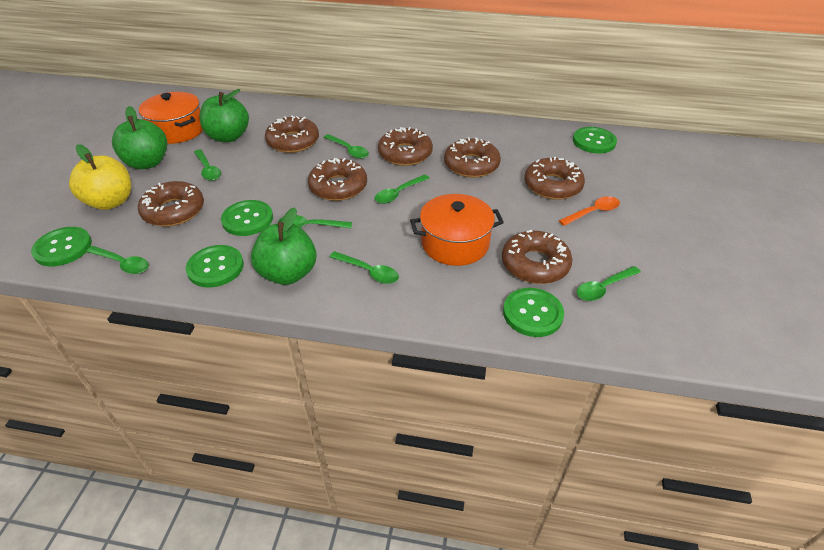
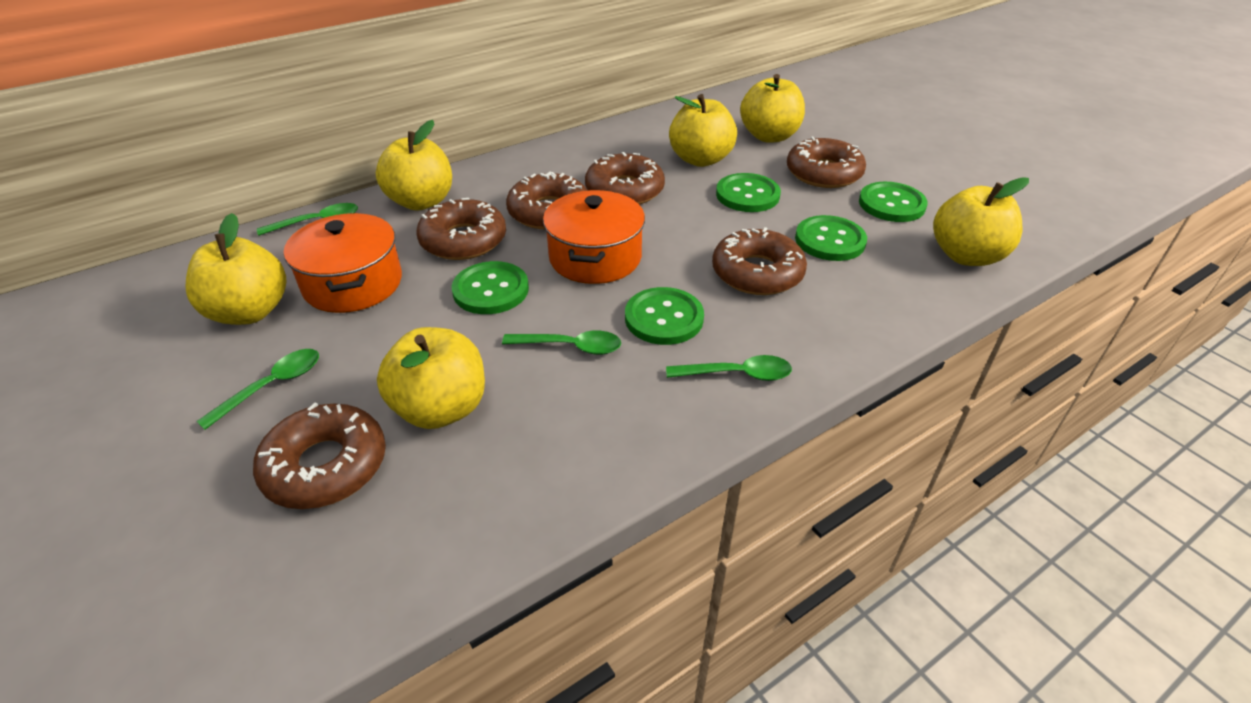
brown donut: 7 -> 6
green apple: 3 -> 0
green spoon: 7 -> 4
orange spoon: 1 -> 0
yellow apple: 1 -> 6

